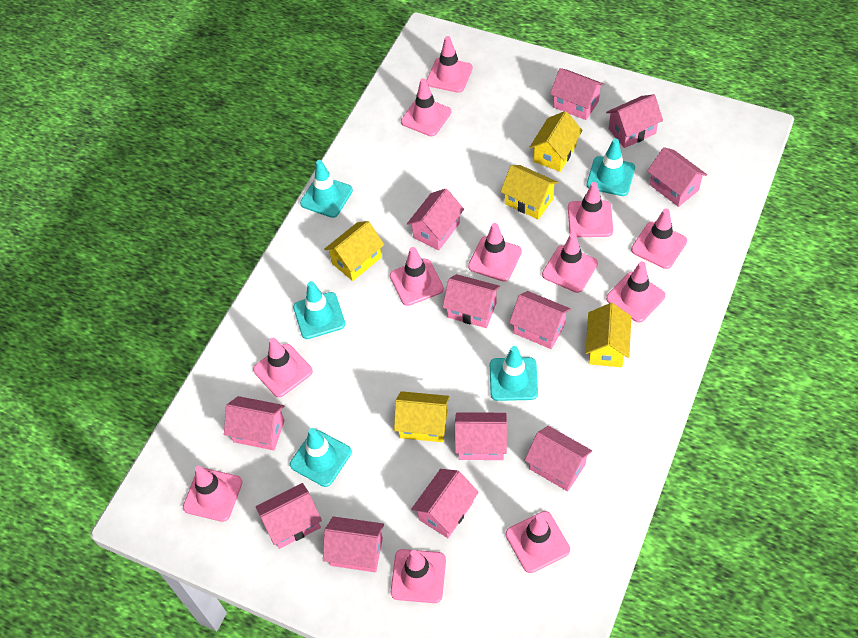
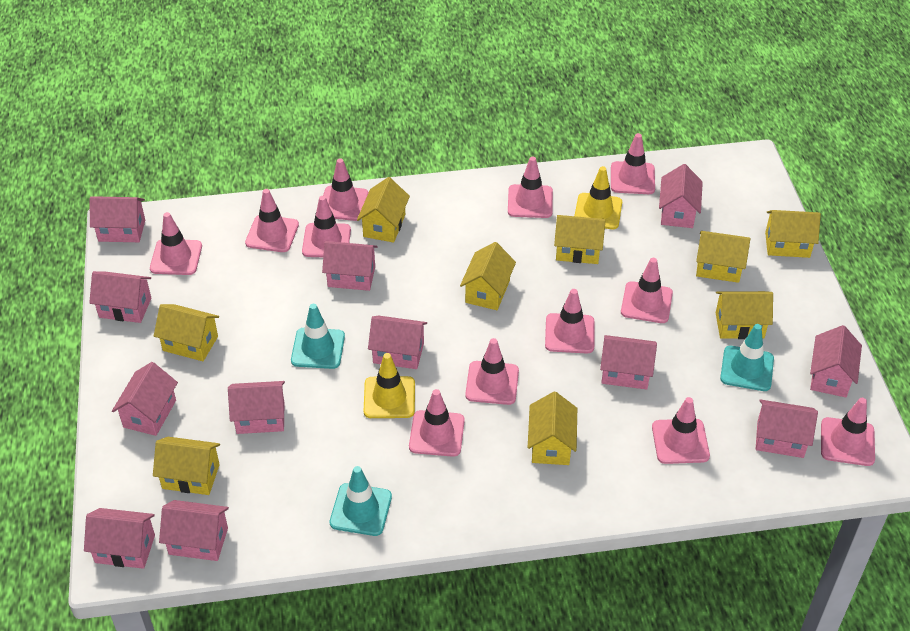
turquoise traffic cone: 5 -> 3
yellow house: 5 -> 9
yellow traffic cone: 0 -> 2

